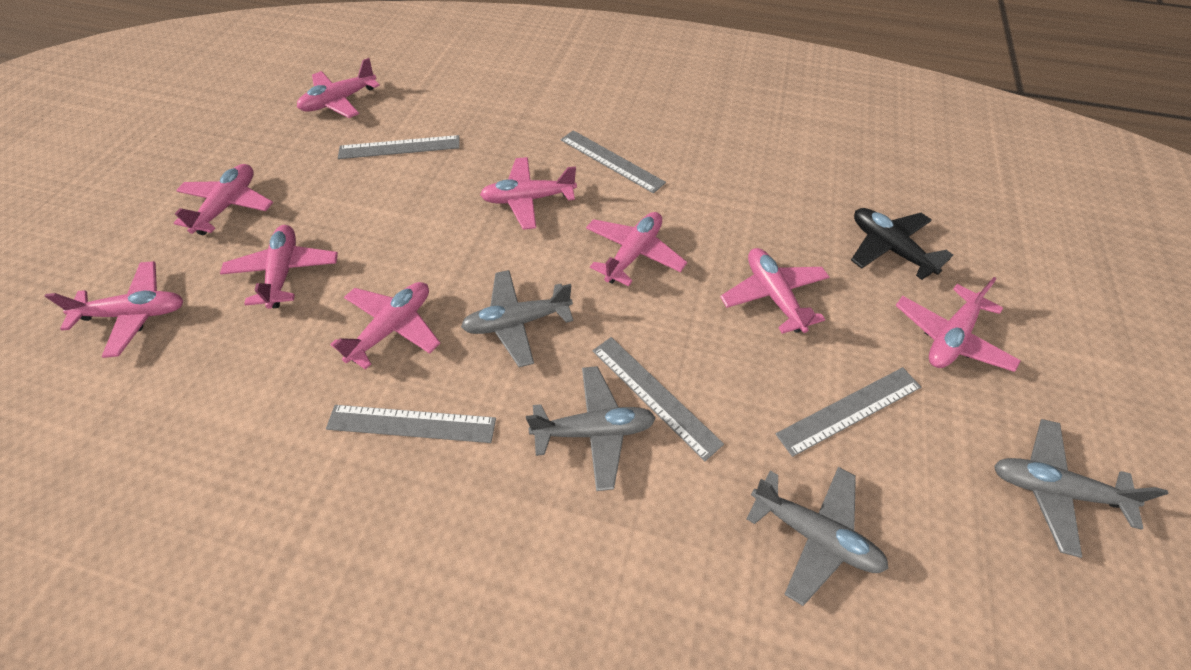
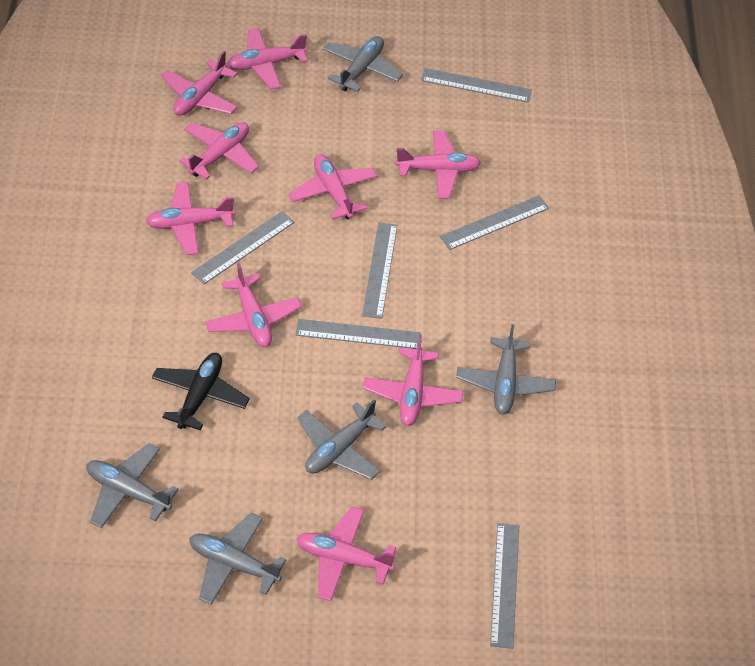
grey plane: 4 -> 5
grey ruler: 5 -> 6

